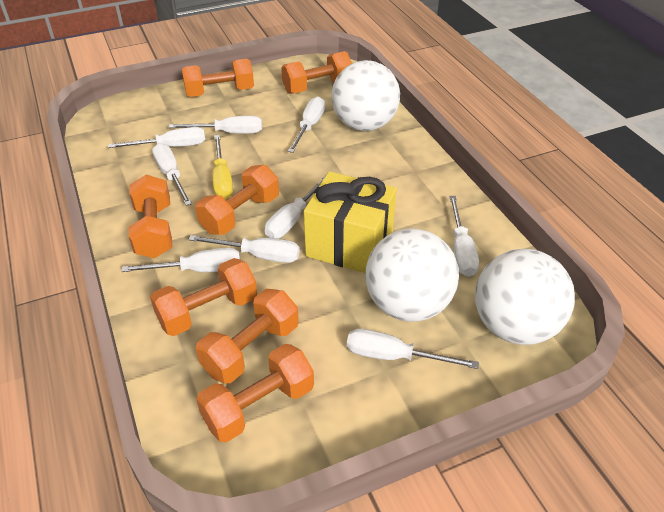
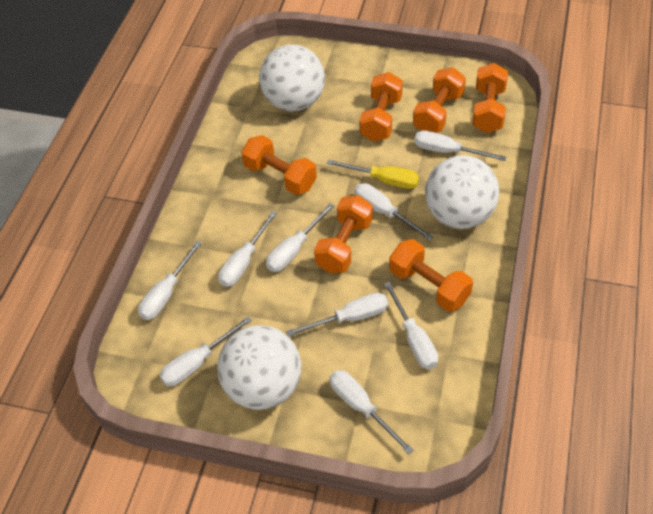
orange dumbbell: 7 -> 6
yellow gift: 1 -> 0

